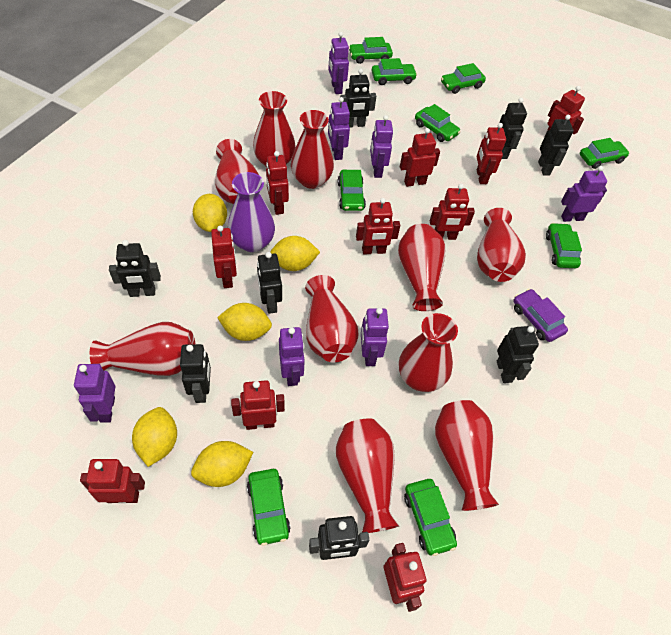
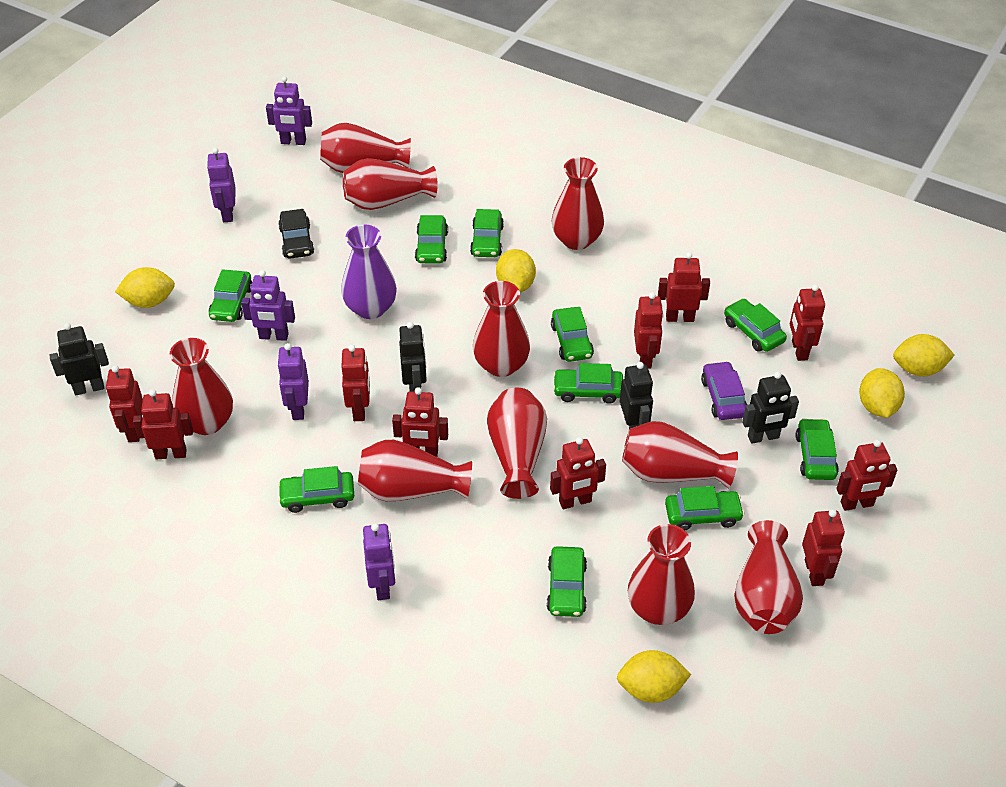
black car: 0 -> 1
black robot: 8 -> 4
green car: 9 -> 10
purple robot: 7 -> 5

